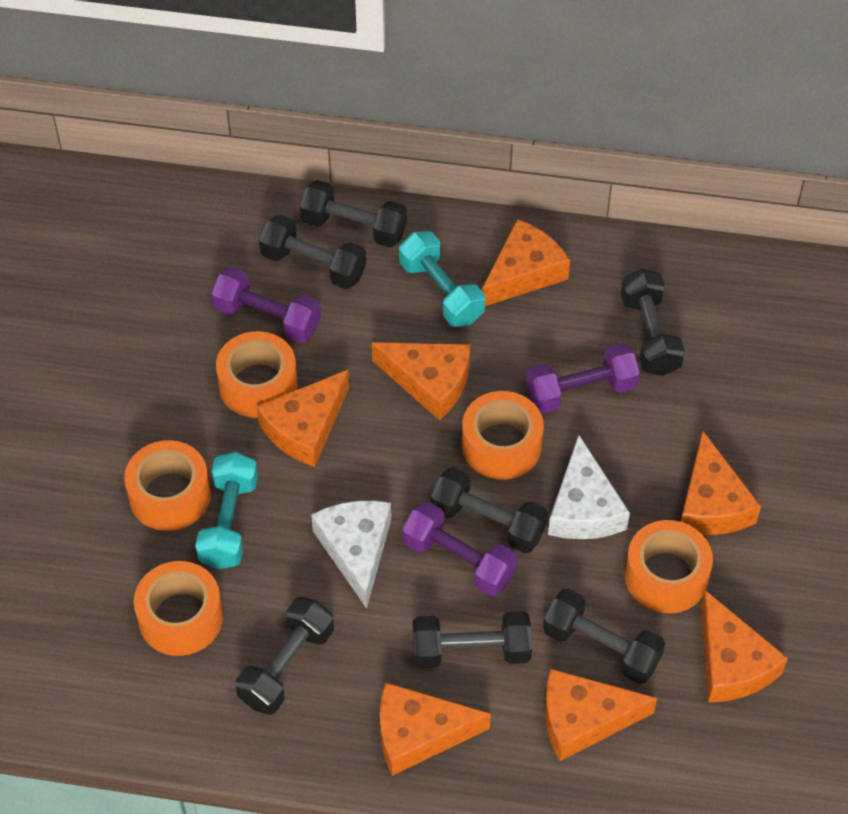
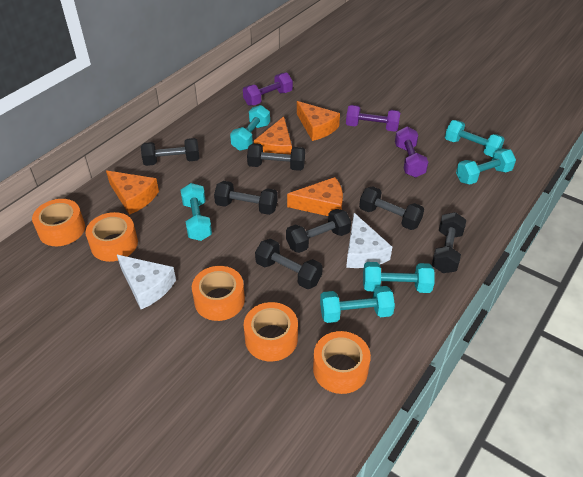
orange cheese: 7 -> 4
turquoise dumbbell: 2 -> 6

